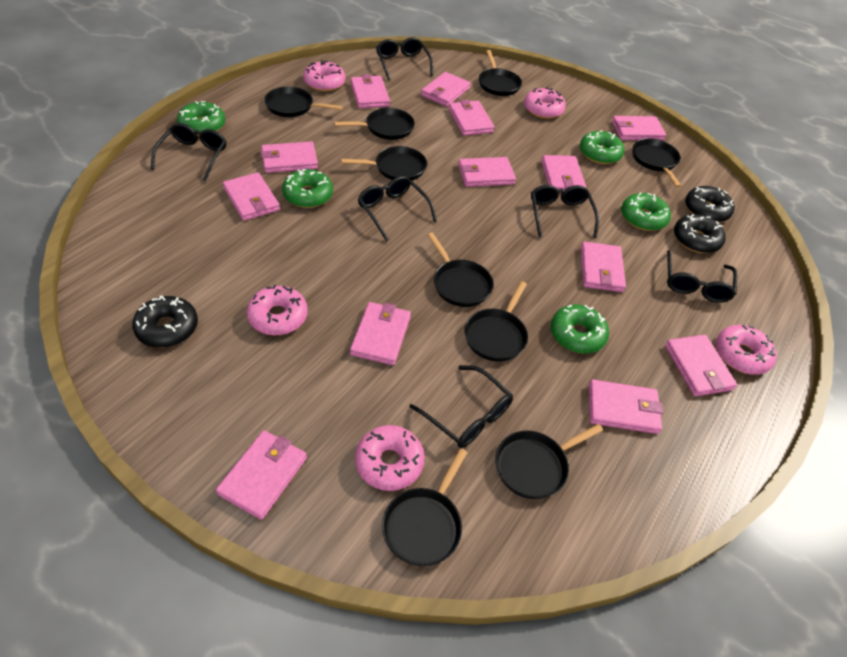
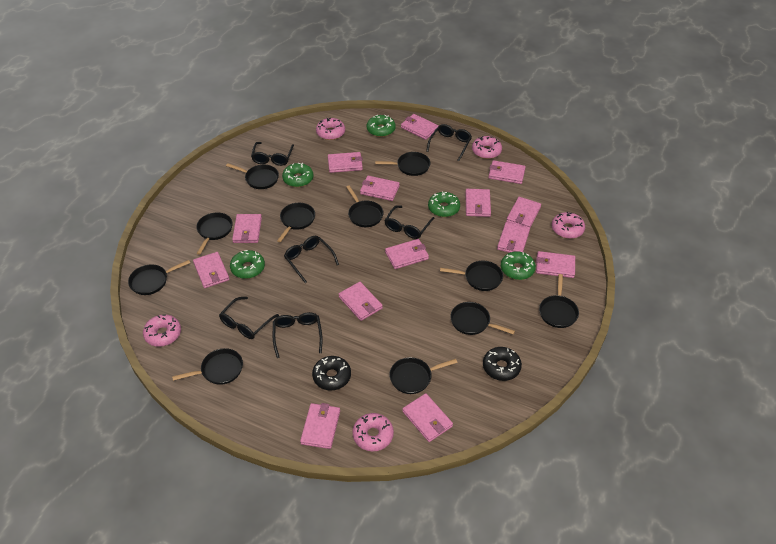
black donut: 3 -> 2
black pan: 9 -> 11
pink wallet: 13 -> 14

